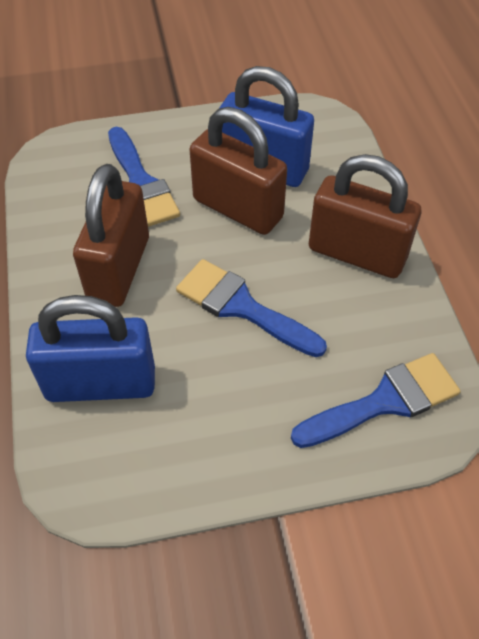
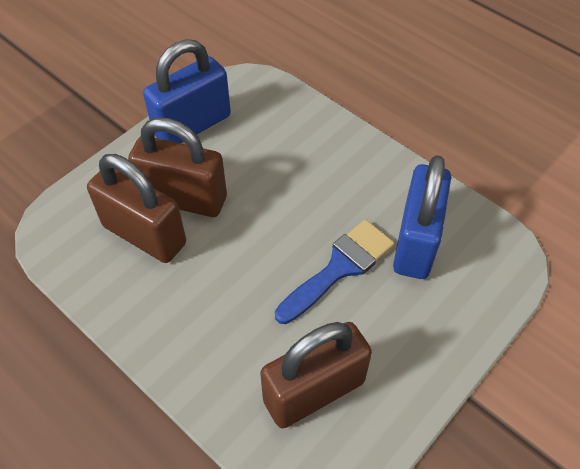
blue brush: 3 -> 1

